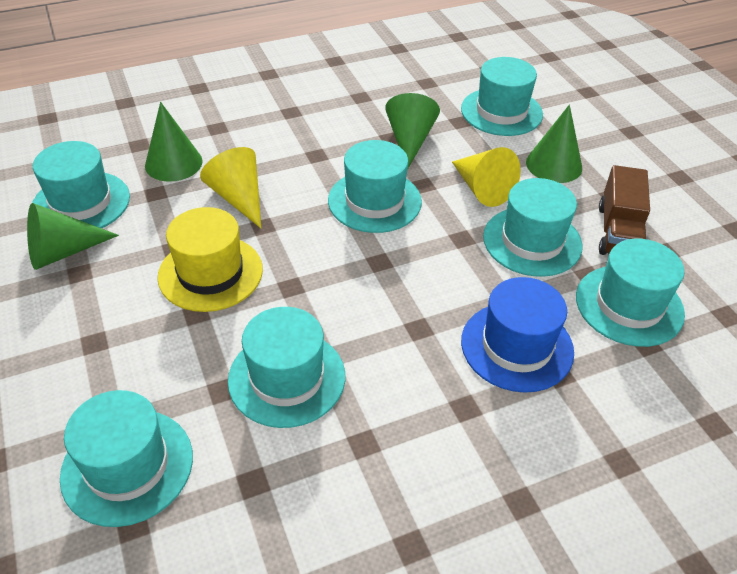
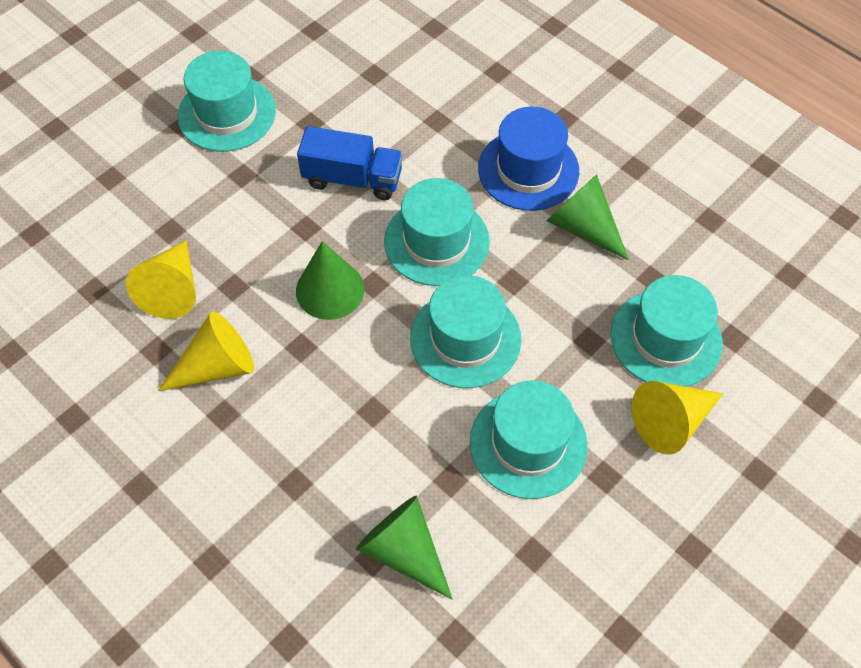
blue truck: 0 -> 1
brown truck: 1 -> 0
green cone: 4 -> 3
turquoise hat: 7 -> 5
yellow cone: 2 -> 3
yellow hat: 1 -> 0

